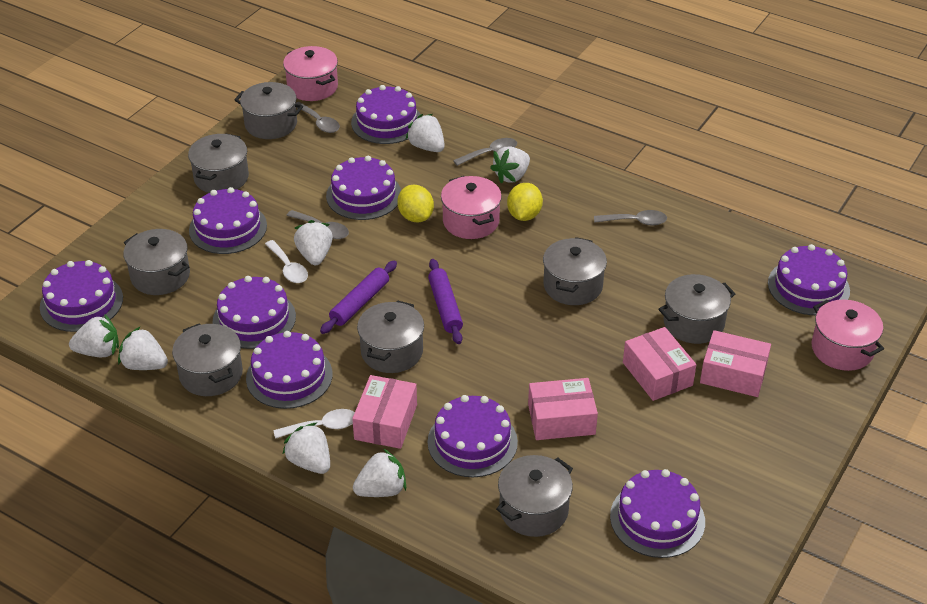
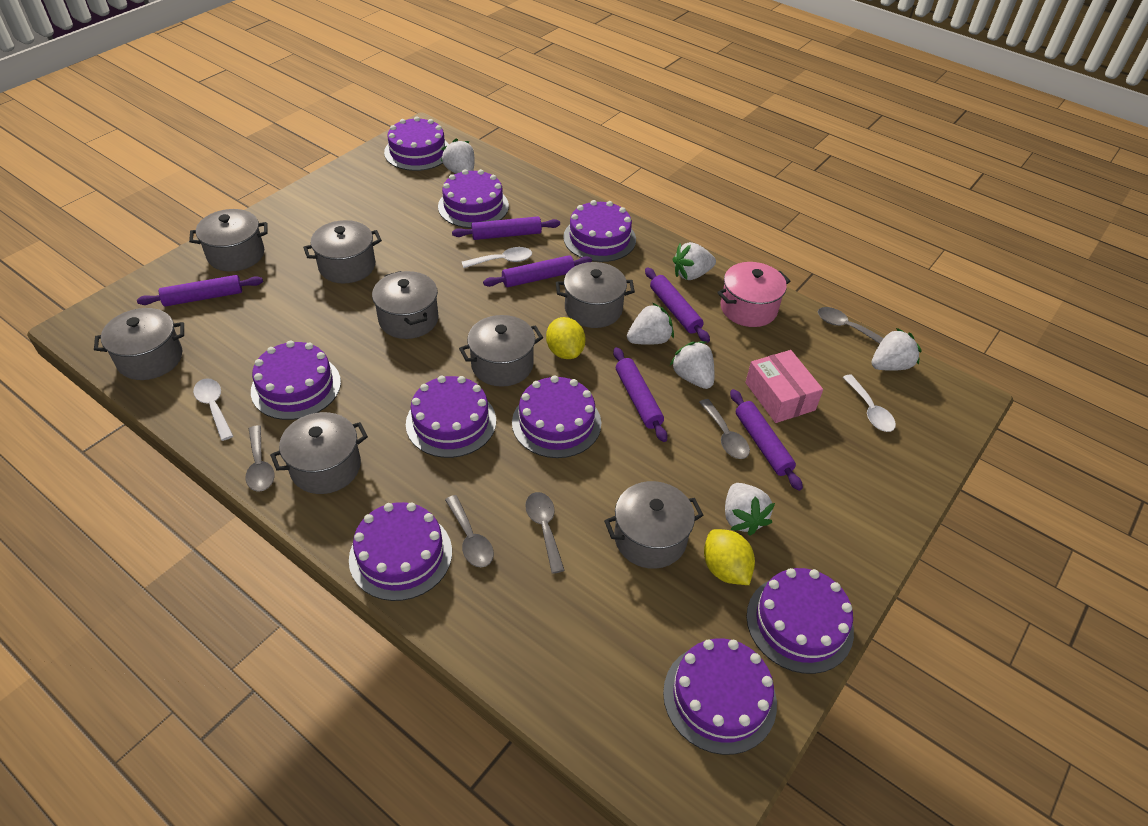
grey spoon: 4 -> 5
pink box: 4 -> 1
pink pot: 3 -> 1
purple rolling pin: 2 -> 6
white spoon: 2 -> 3
white strawberry: 7 -> 6

